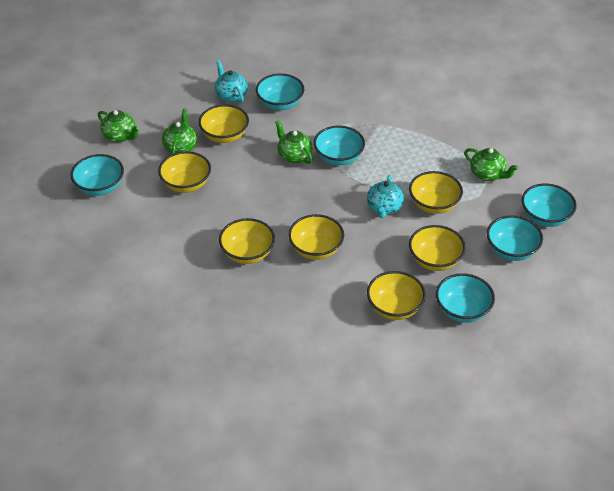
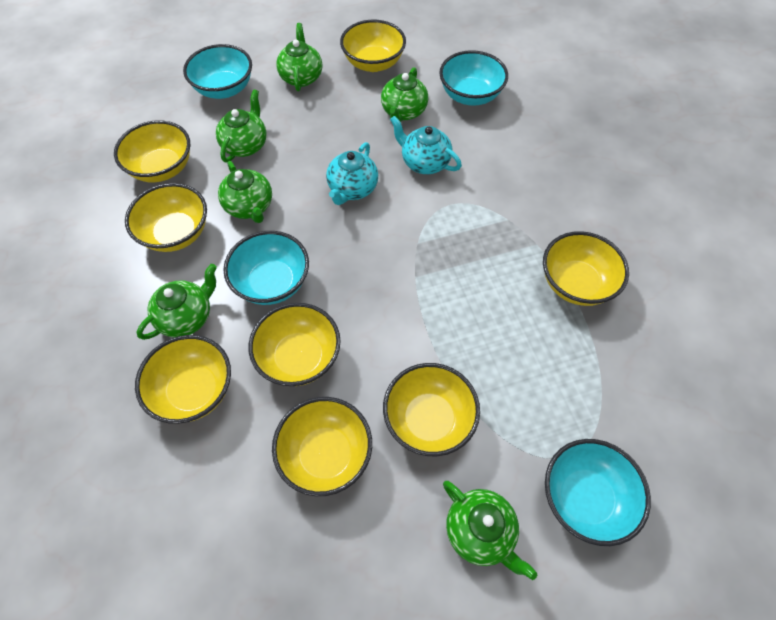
green teapot: 4 -> 6
turquoise bowl: 6 -> 4
yellow bowl: 7 -> 8

